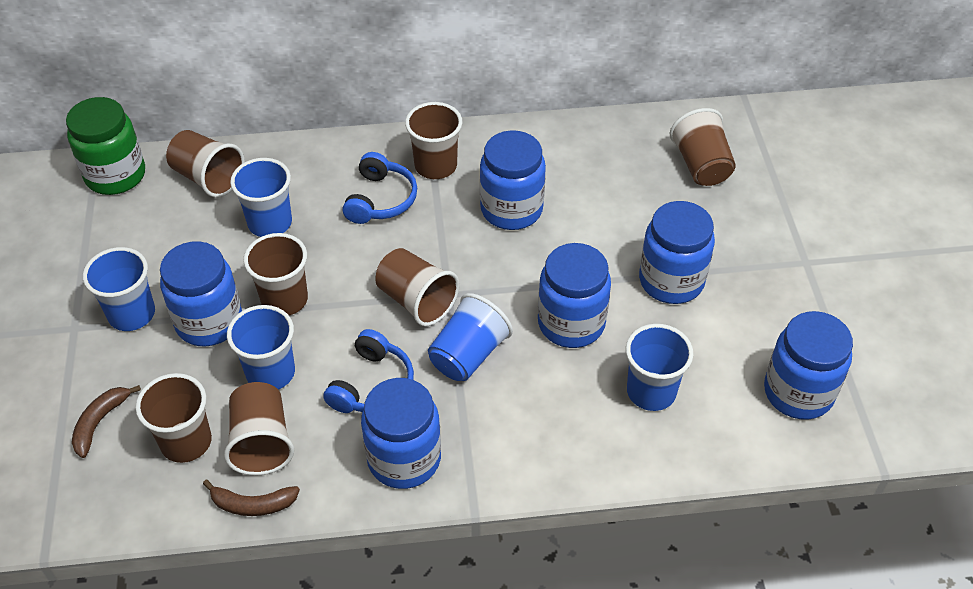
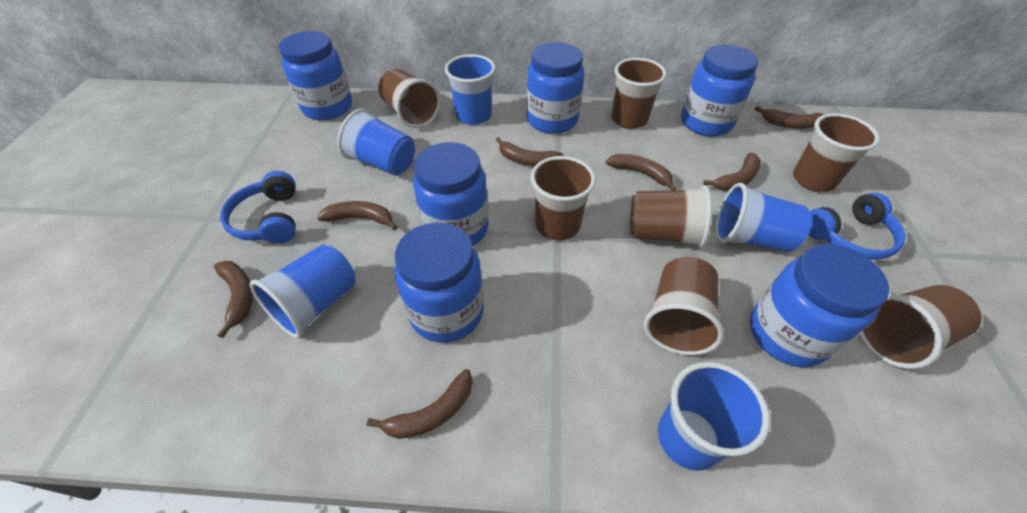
brown banana: 2 -> 7
green jar: 1 -> 0

